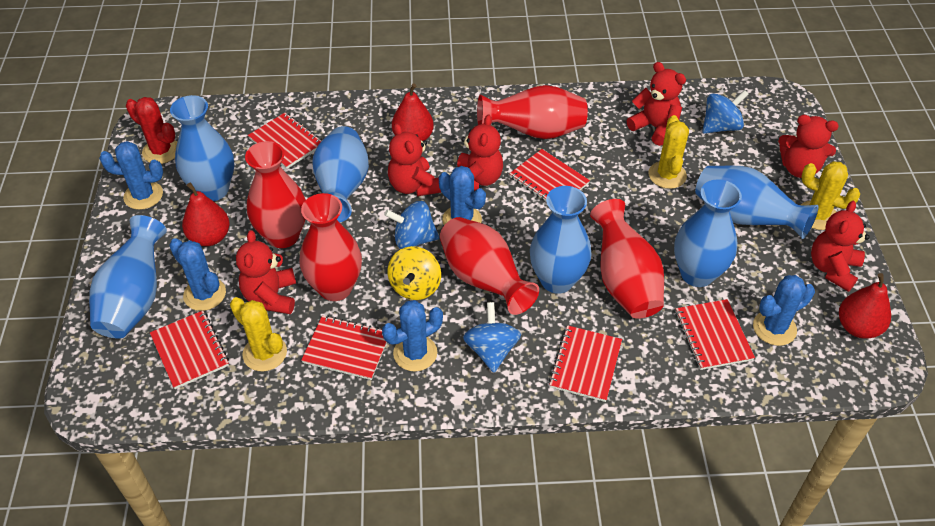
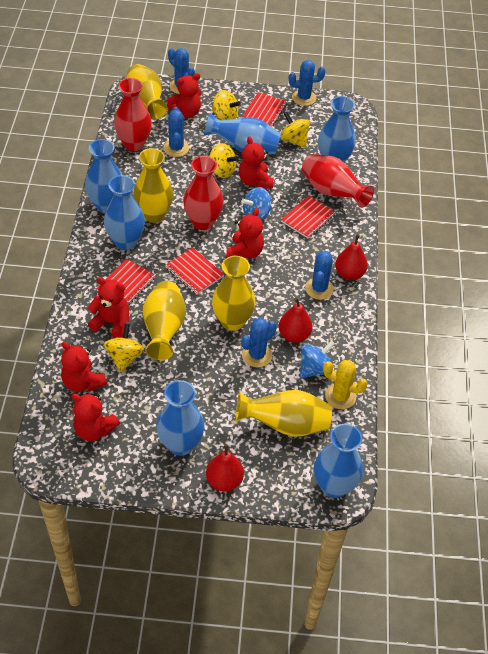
blue spinning top: 3 -> 2
red cactus: 1 -> 0
red notebook: 6 -> 4
red vase: 5 -> 3
yellow cactus: 3 -> 1
yellow spinning top: 1 -> 4
yellow vase: 0 -> 5

